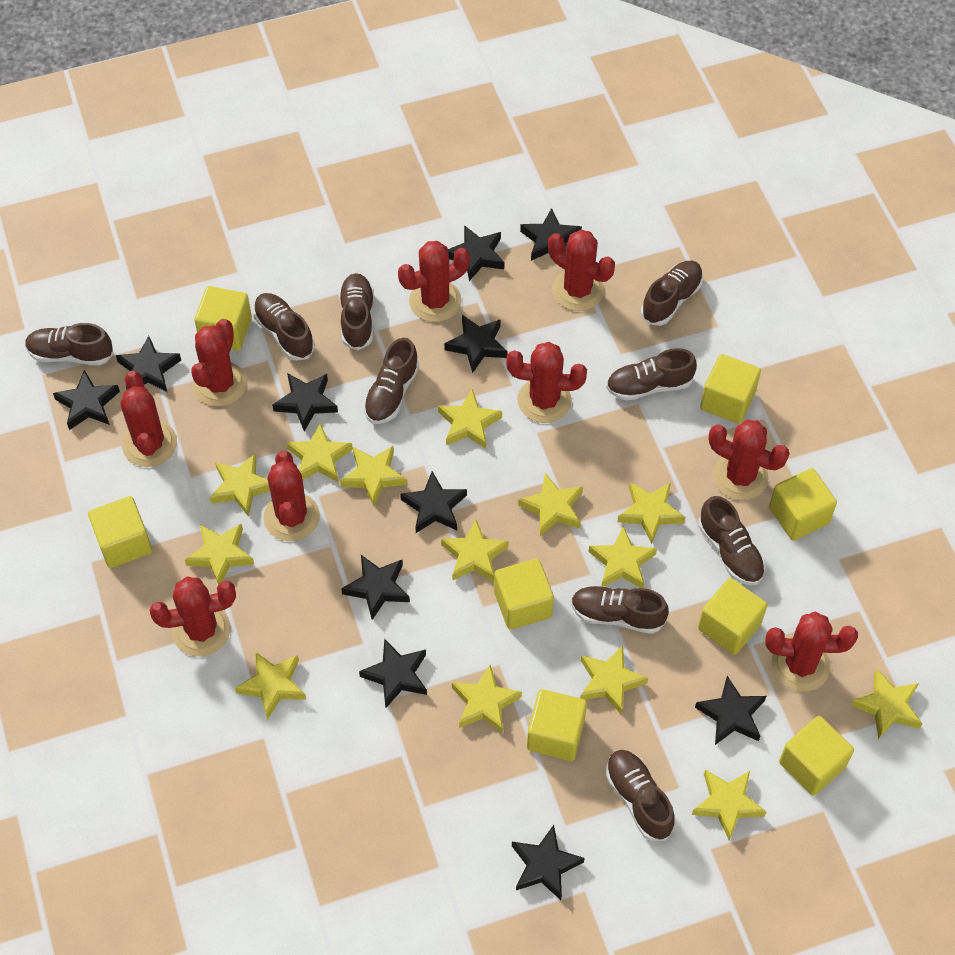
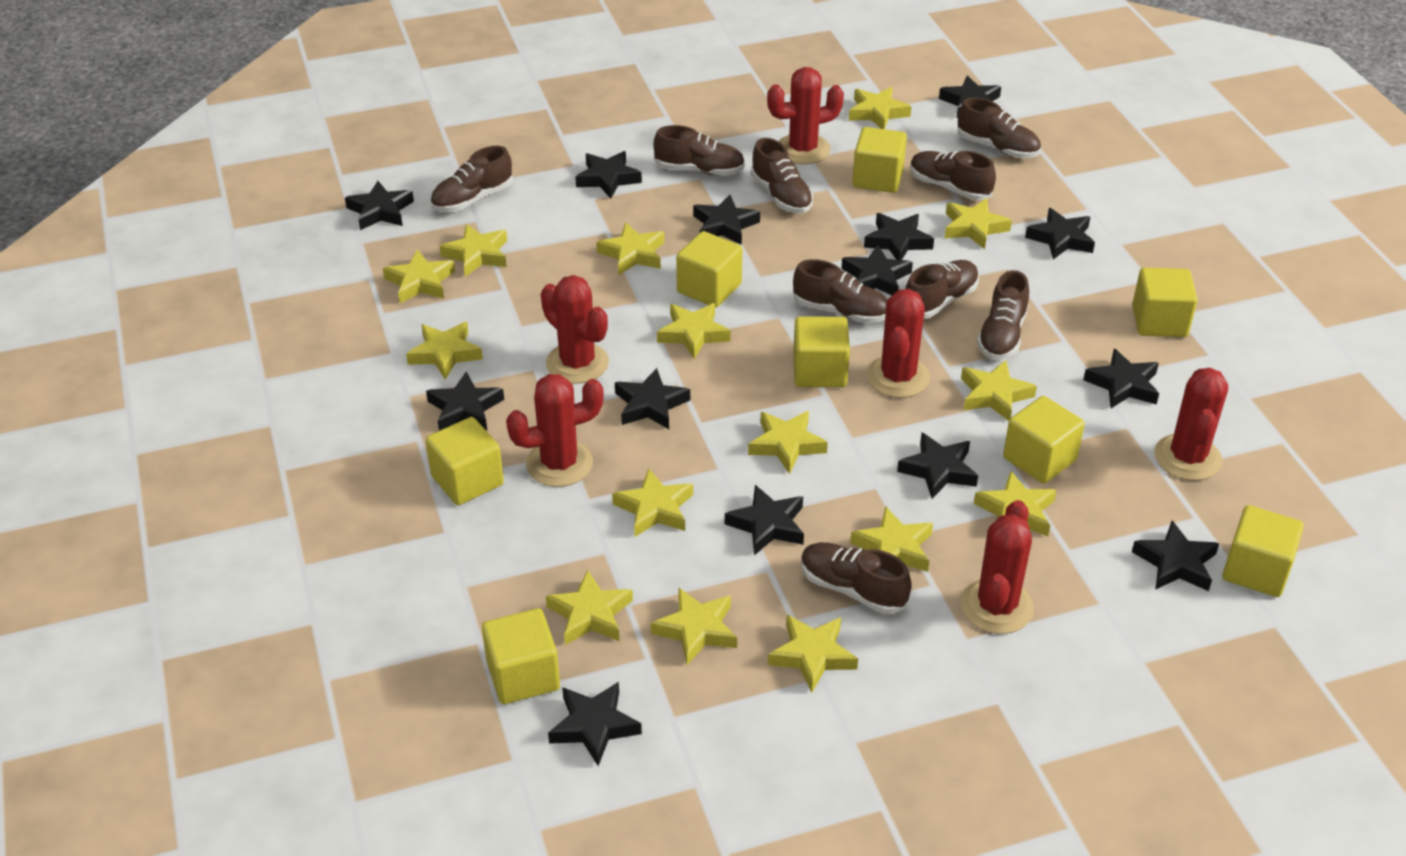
black star: 11 -> 14
red cactus: 9 -> 6
yellow star: 14 -> 15

